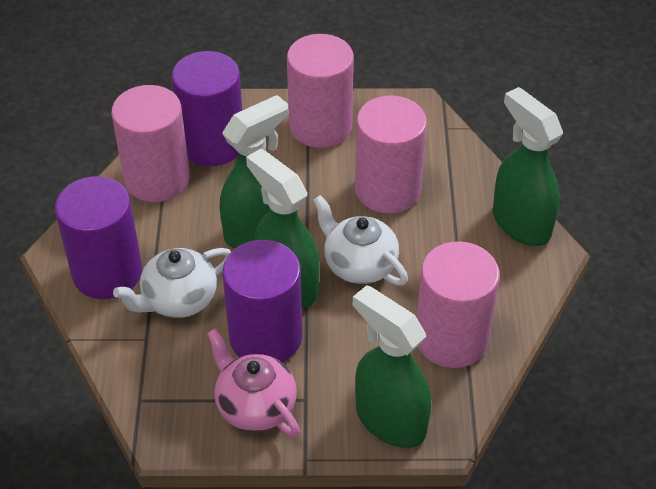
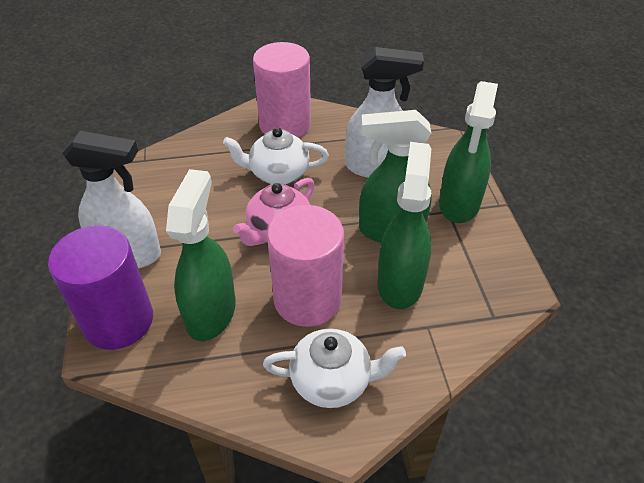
pink cylinder: 4 -> 2
purple cylinder: 3 -> 1
white spray bottle: 0 -> 2

